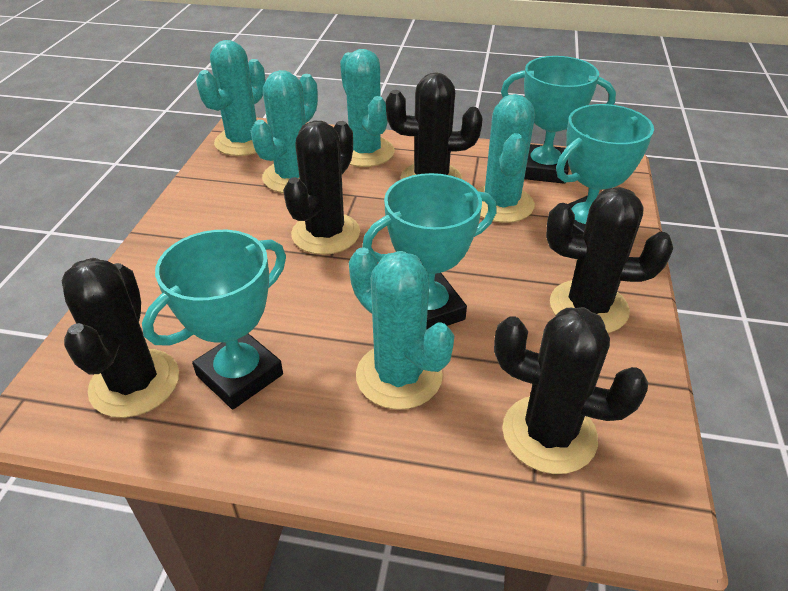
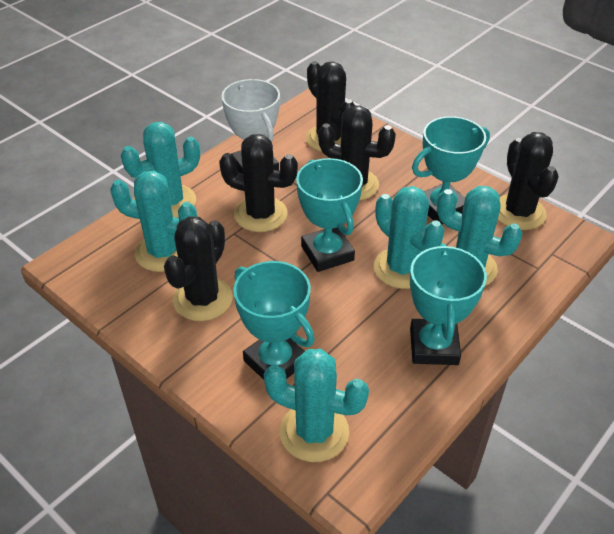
white trophy: 0 -> 1

